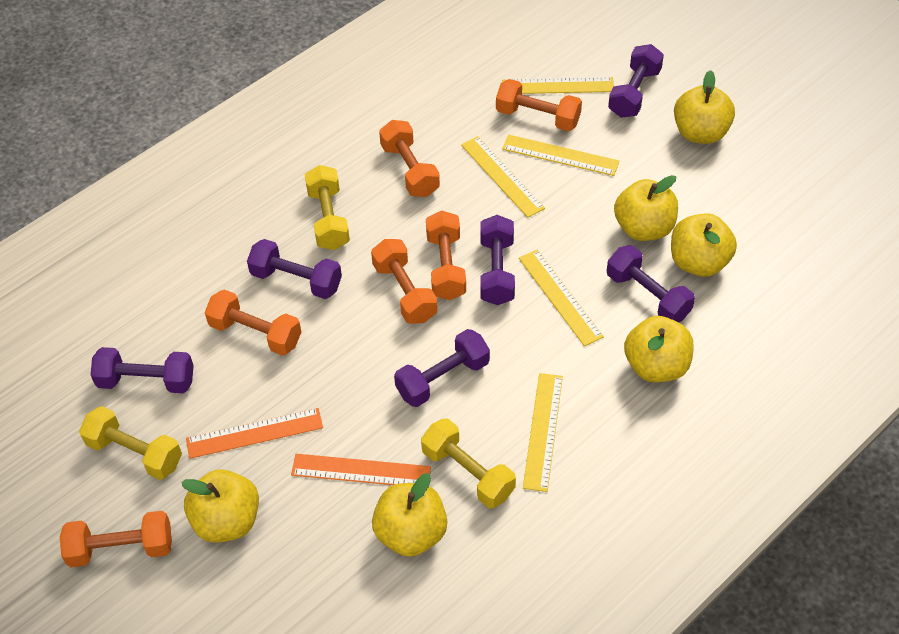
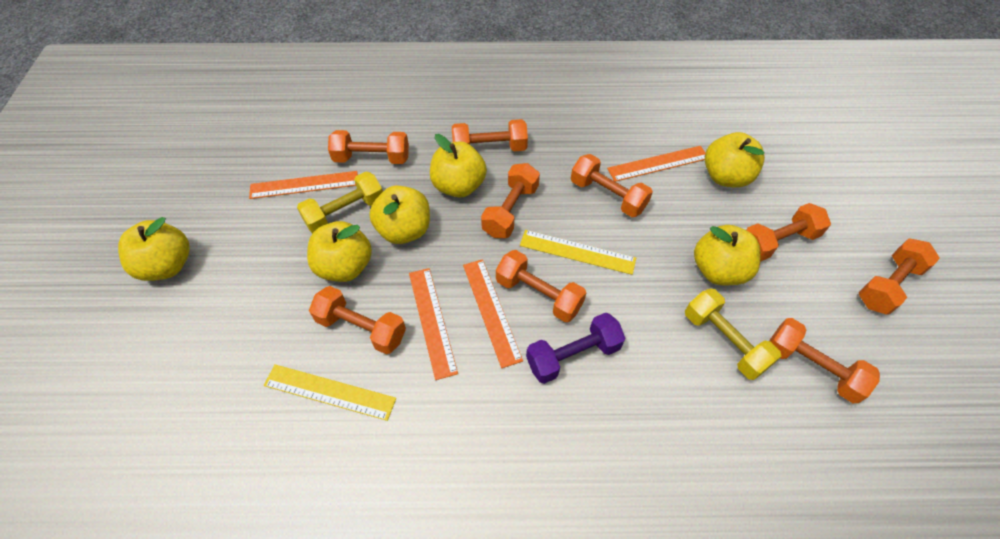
orange dumbbell: 6 -> 9
orange ruler: 2 -> 4
purple dumbbell: 6 -> 1
yellow dumbbell: 3 -> 2
yellow ruler: 5 -> 2

